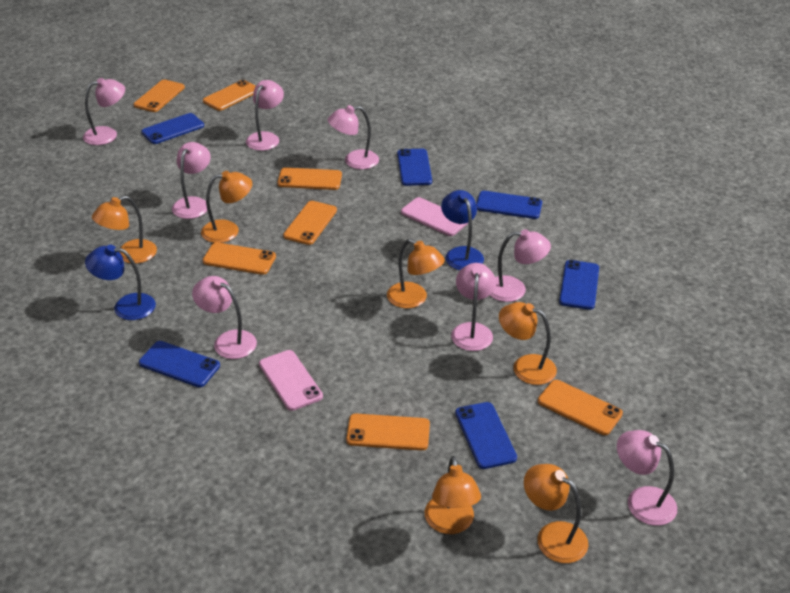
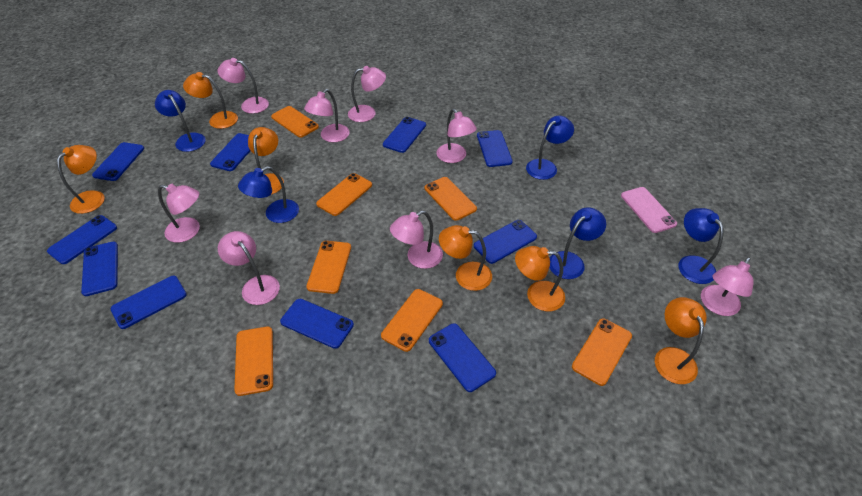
blue lamp: 2 -> 5
blue phone: 6 -> 10
pink phone: 2 -> 1

